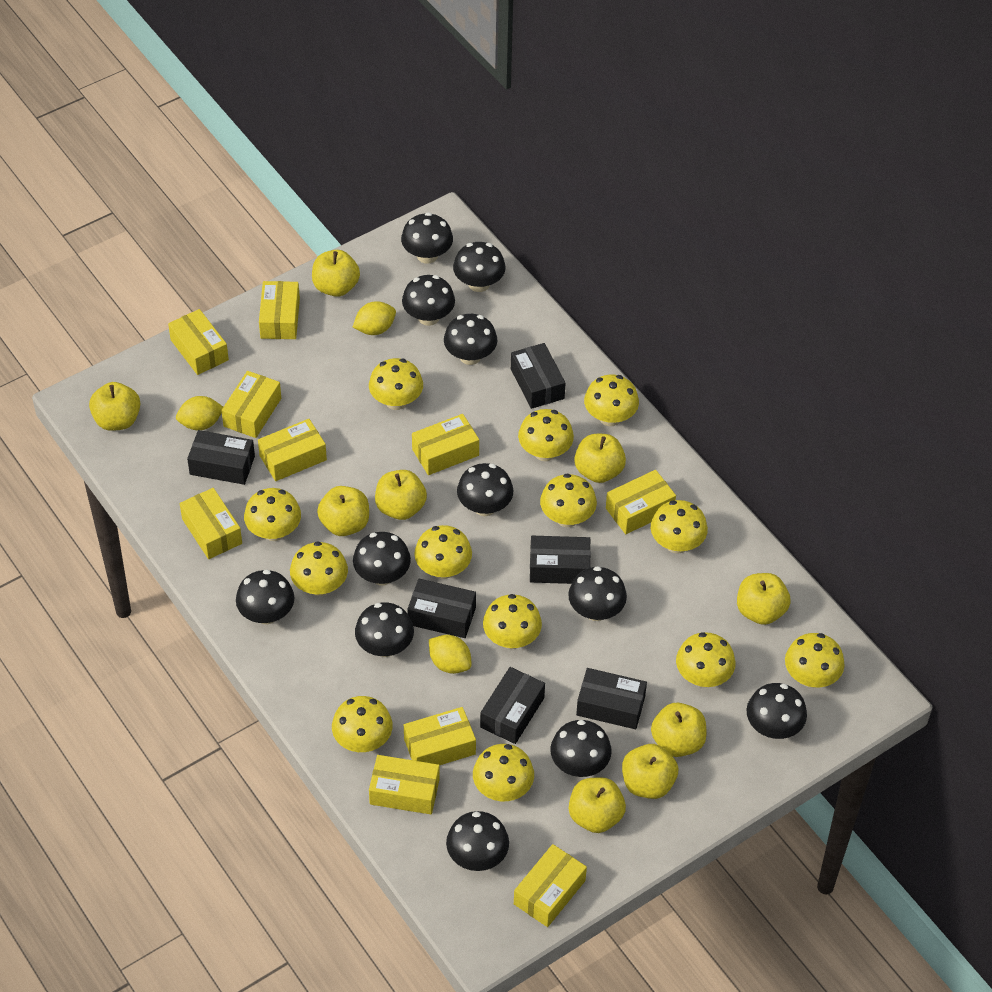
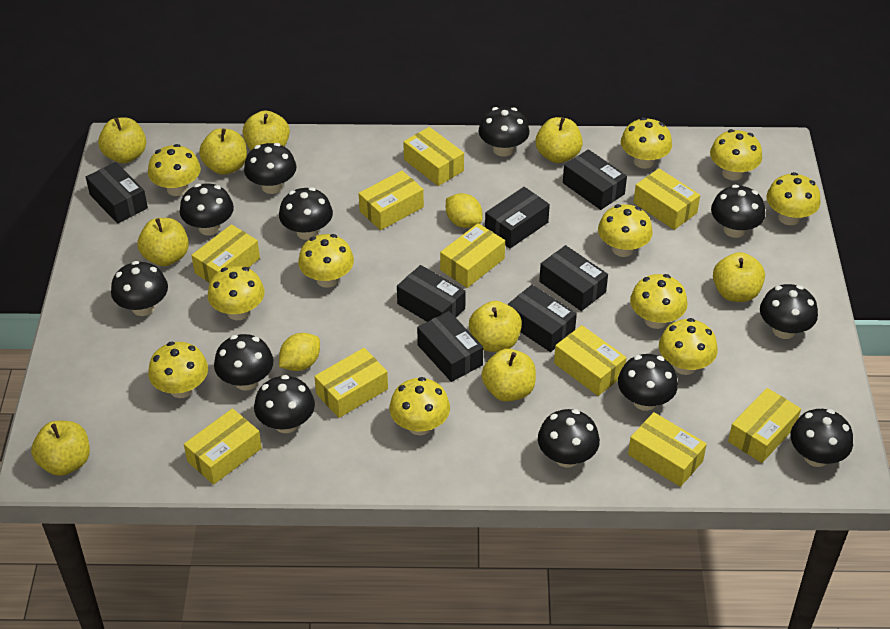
black box: 6 -> 7
yellow lemon: 3 -> 2
yellow mushroom: 13 -> 11

